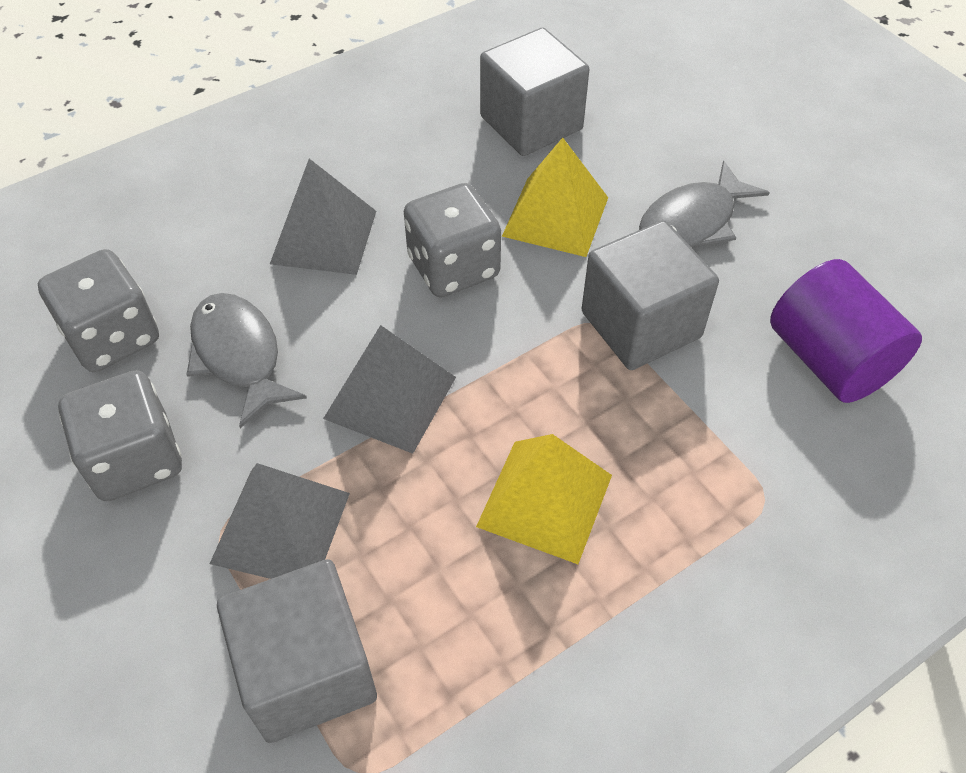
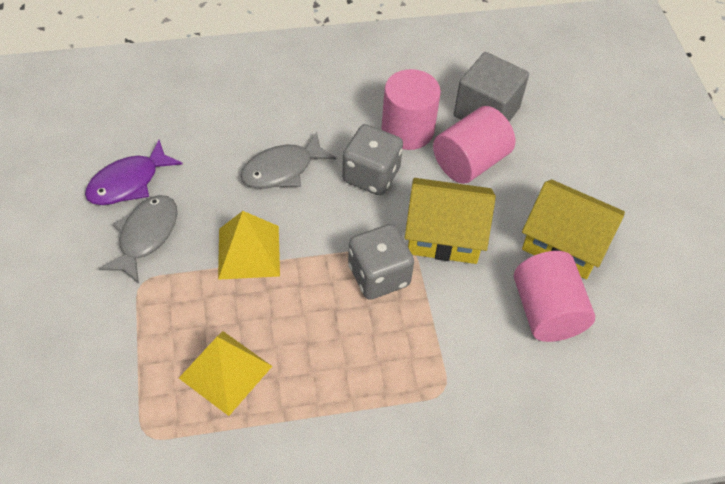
grey cube: 3 -> 1
grey dice: 3 -> 2
grey pyramid: 3 -> 0
pink cylinder: 0 -> 3
purple cylinder: 1 -> 0
purple fish: 0 -> 1
yellow house: 0 -> 2

